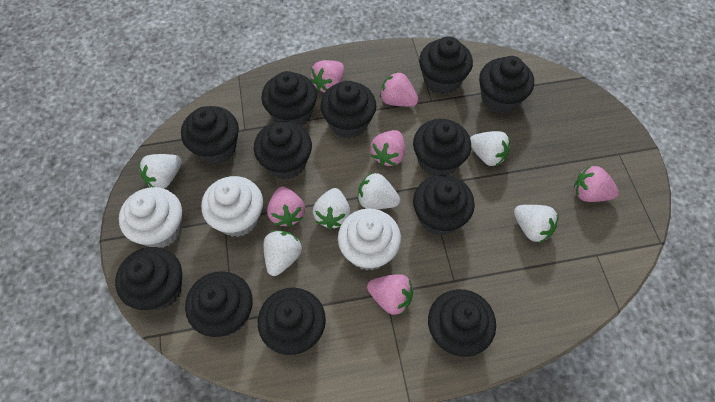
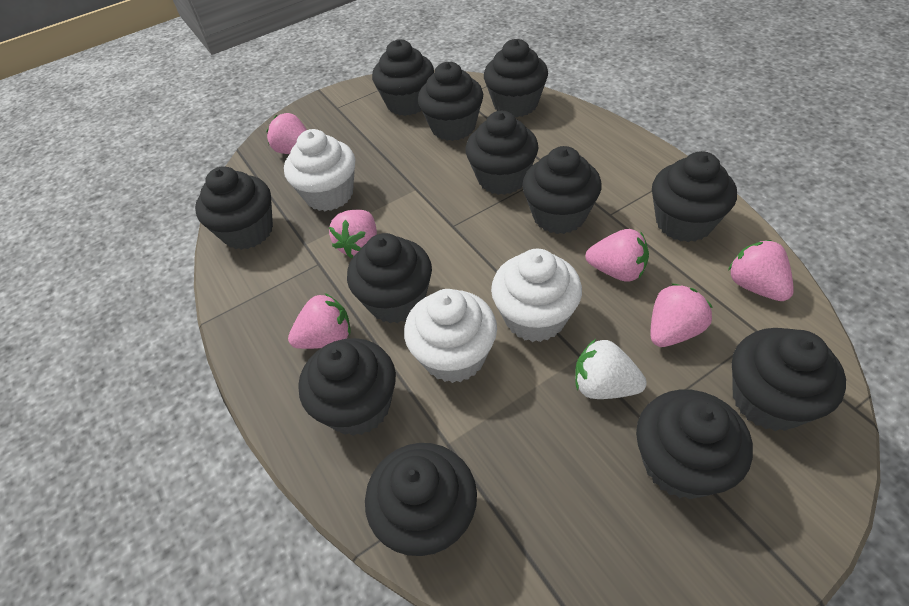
white strawberry: 6 -> 1

